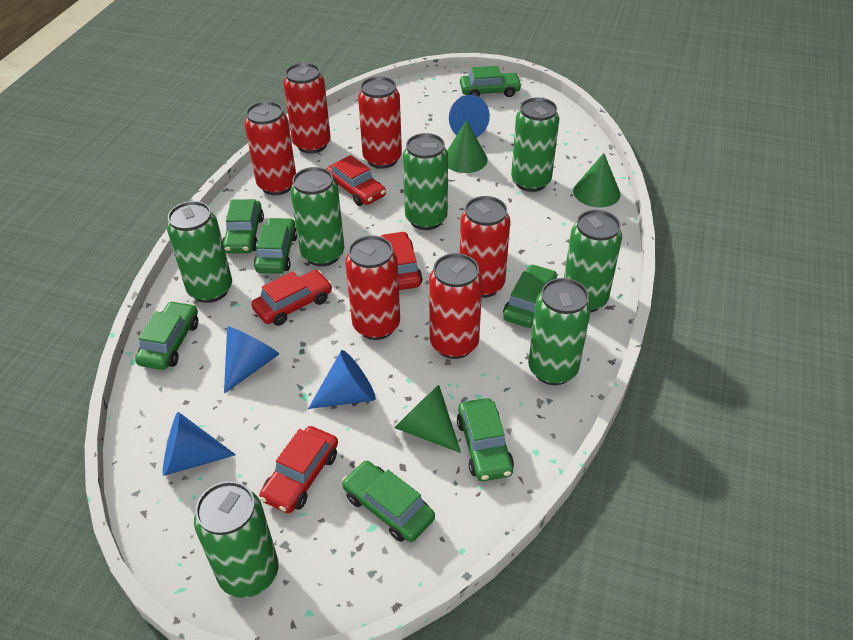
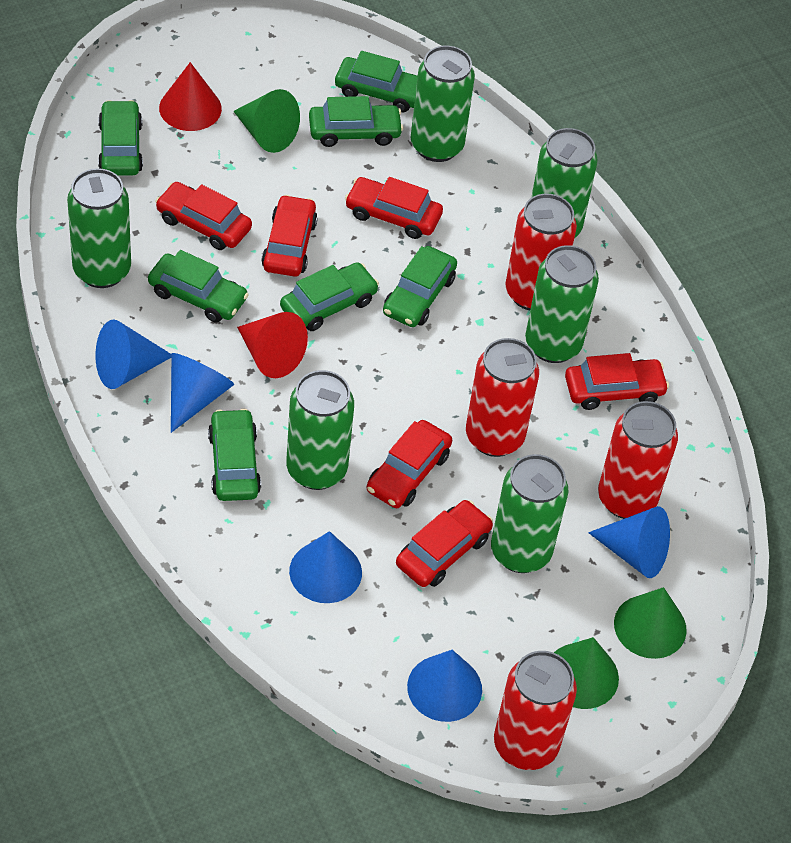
blue cone: 4 -> 5
green can: 7 -> 6
red can: 6 -> 4
red car: 4 -> 6
red cone: 0 -> 2

